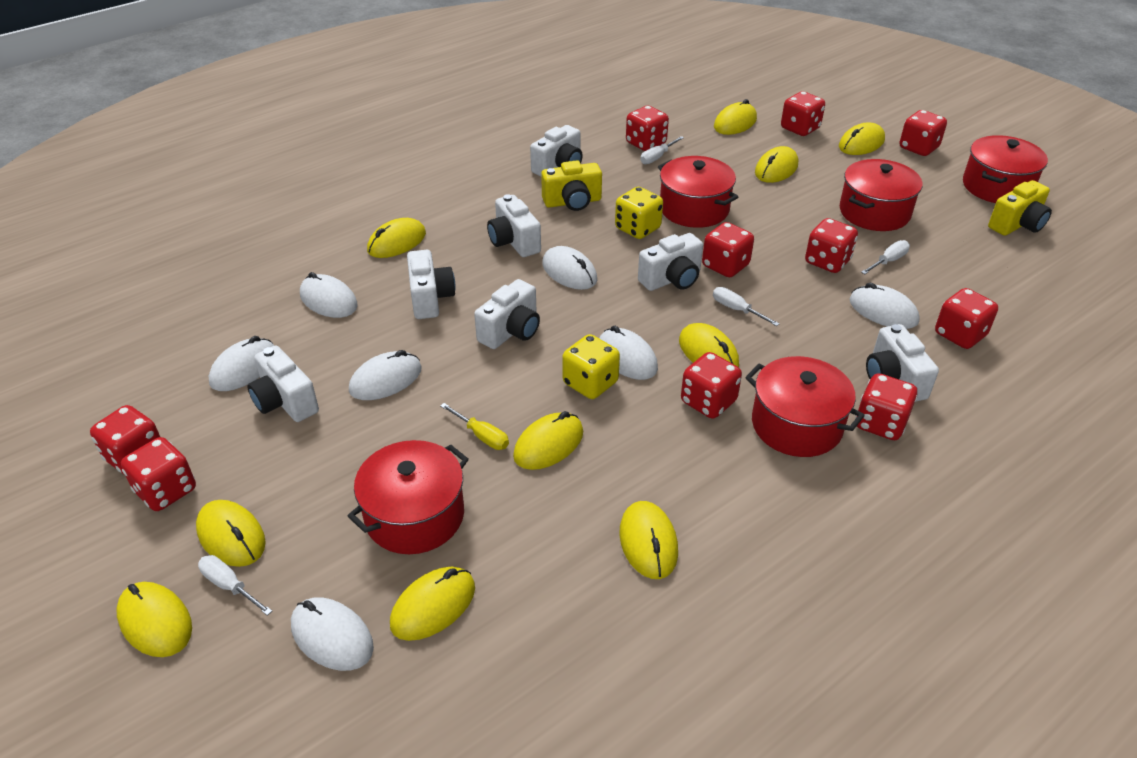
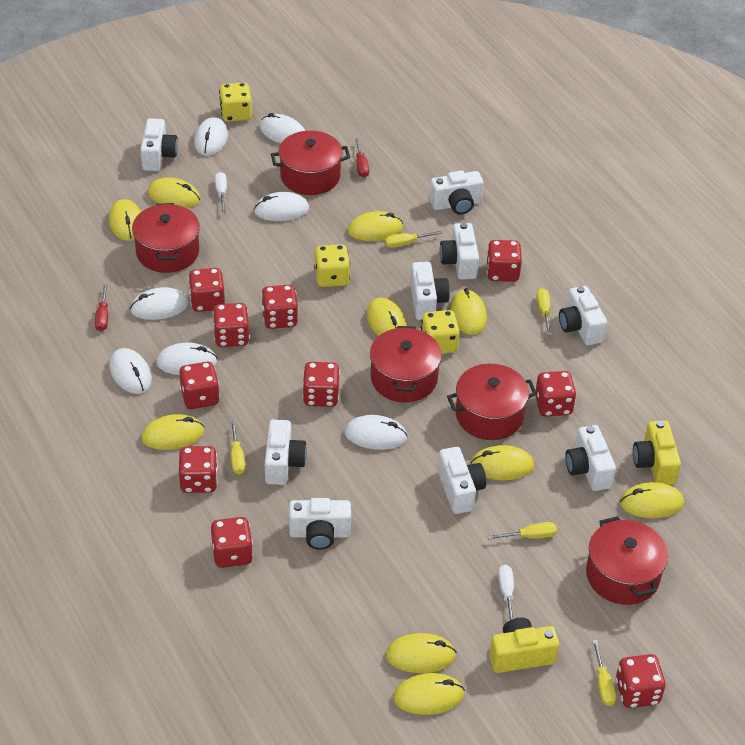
red screwdriver: 0 -> 2
white camera: 7 -> 9
white screwdriver: 4 -> 2
yellow dice: 2 -> 3
yellow screwdriver: 1 -> 5

